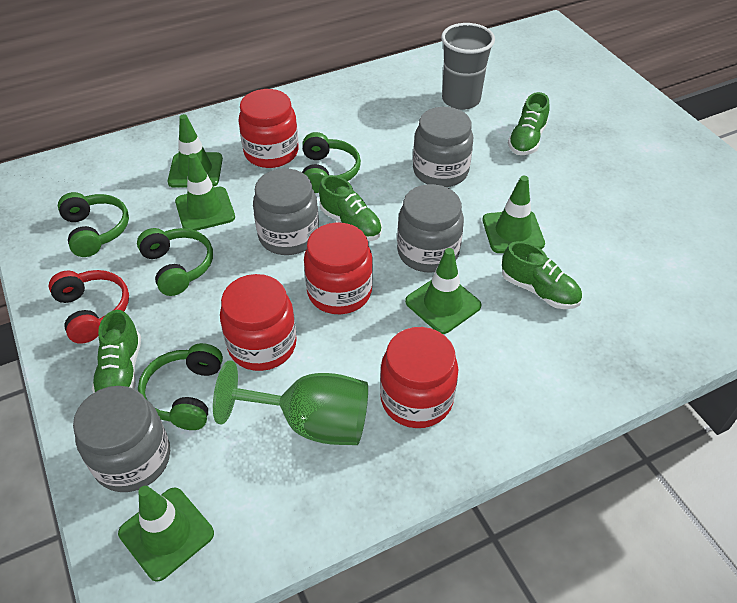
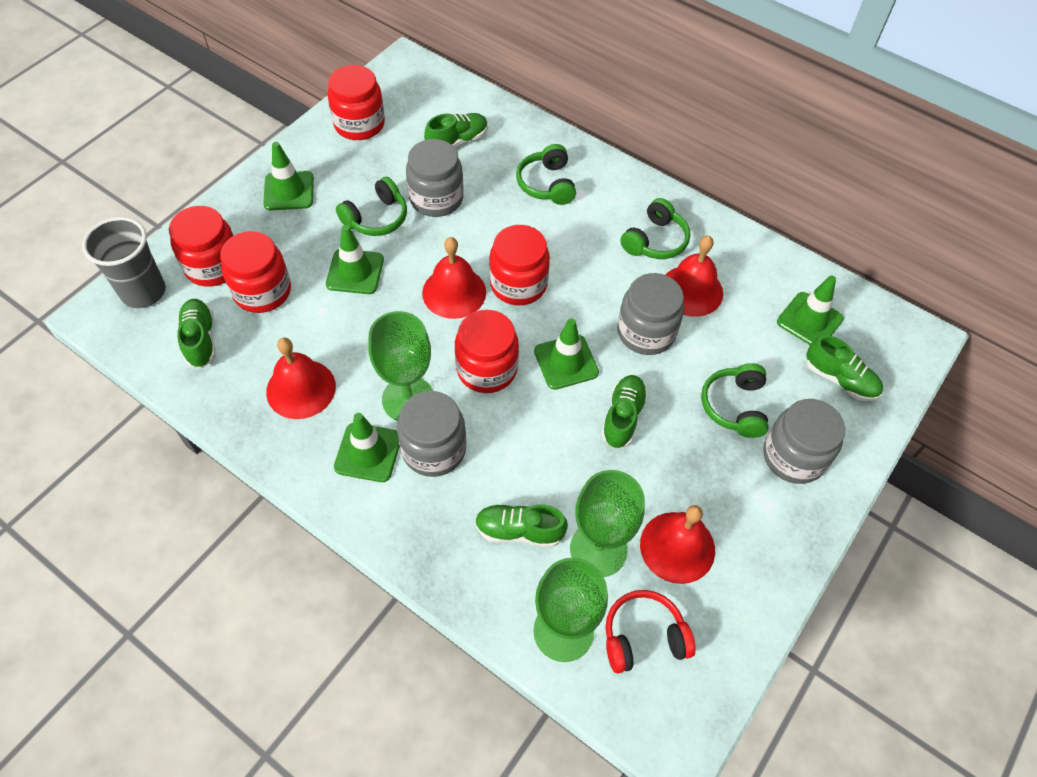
green goblet: 1 -> 3
green shoe: 4 -> 5
red bell: 0 -> 4
red jar: 4 -> 5

